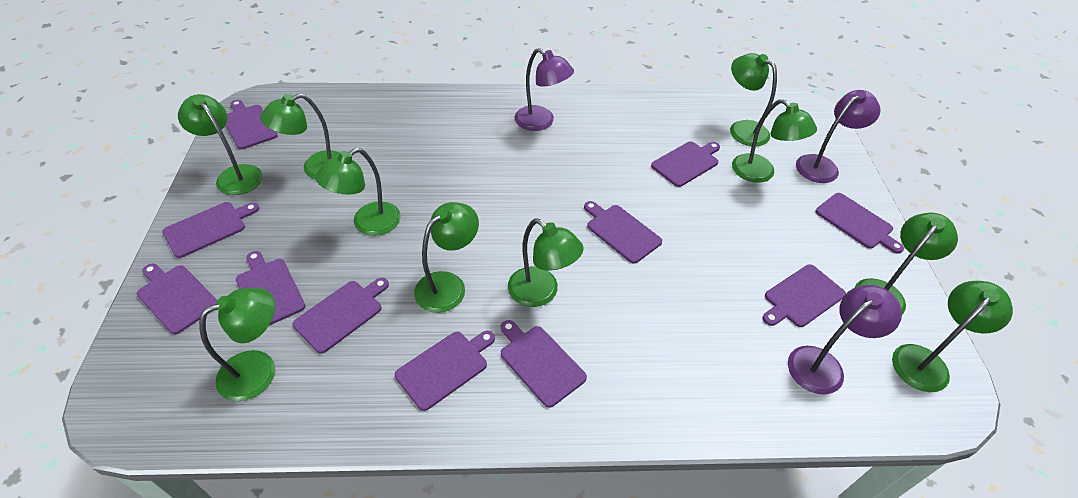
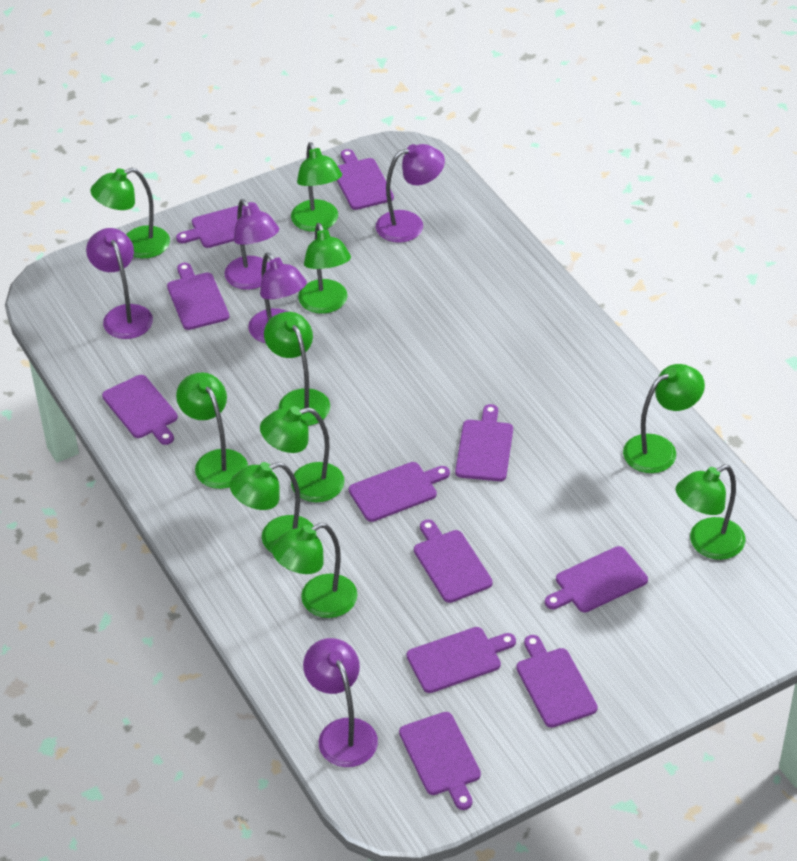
purple lamp: 3 -> 5

